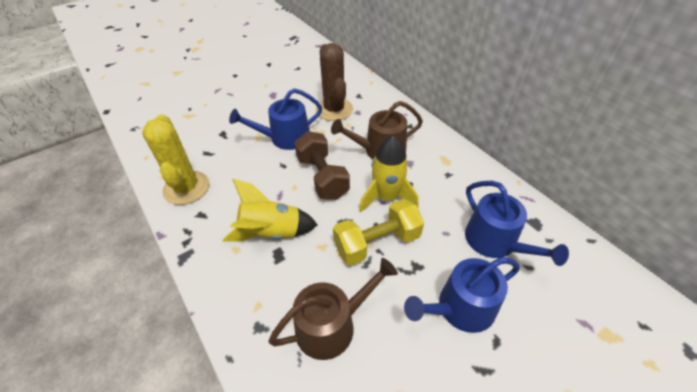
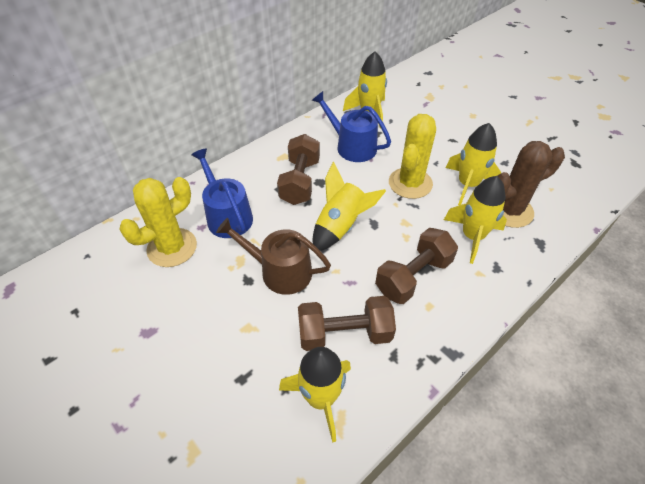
blue watering can: 3 -> 2
brown dumbbell: 1 -> 3
brown watering can: 2 -> 1
yellow cactus: 1 -> 2
yellow dumbbell: 1 -> 0
yellow rocket: 2 -> 5

